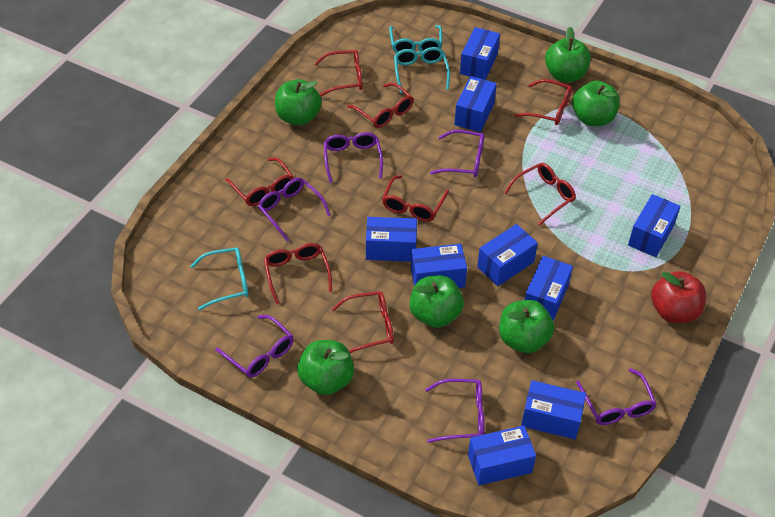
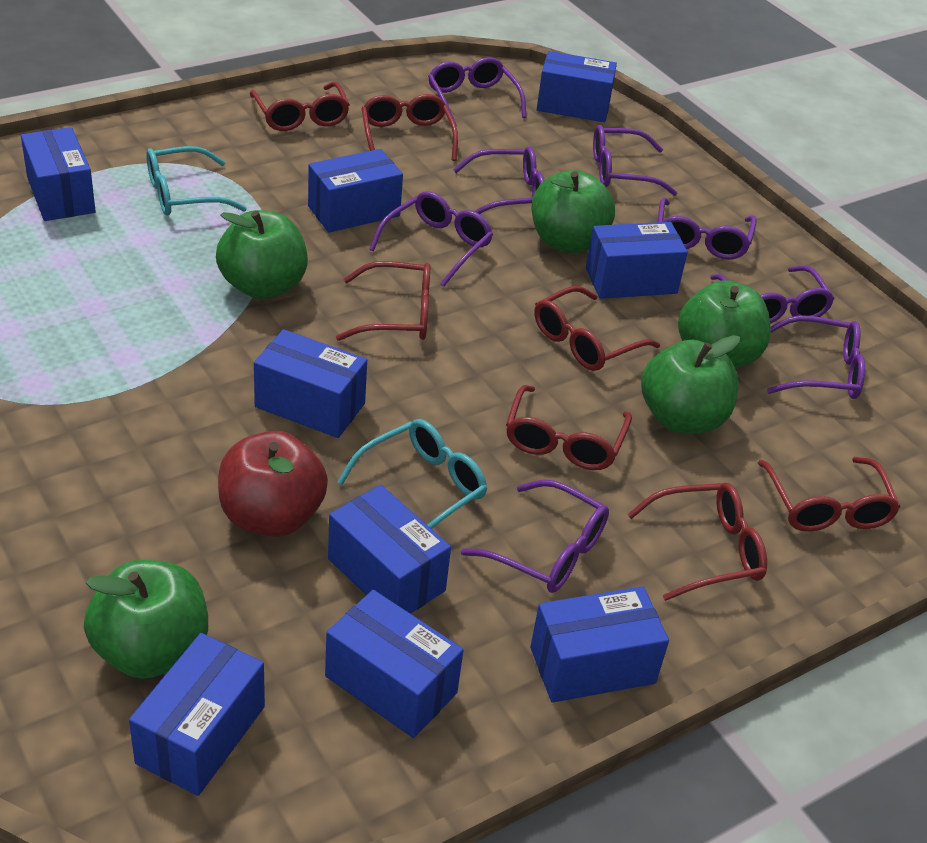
green apple: 6 -> 5
purple glasses: 6 -> 8
red glasses: 8 -> 7
turquoise glasses: 3 -> 2

